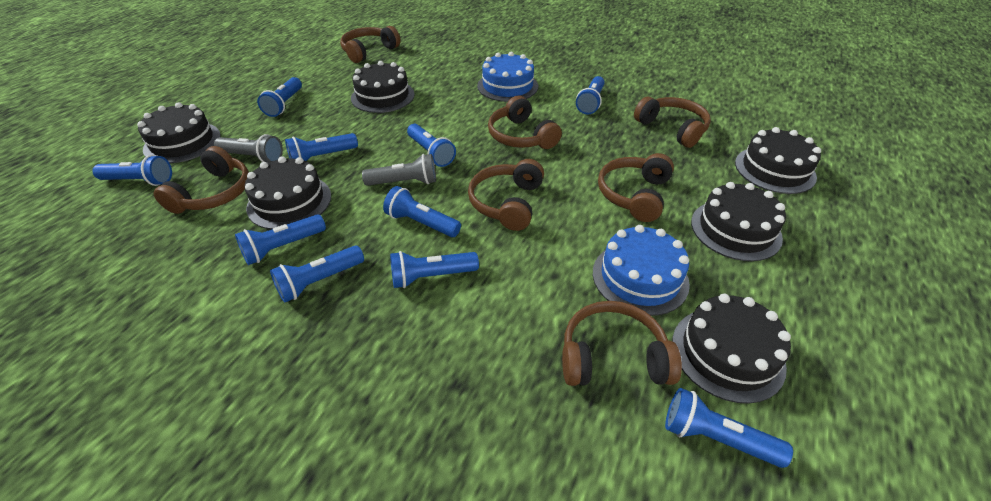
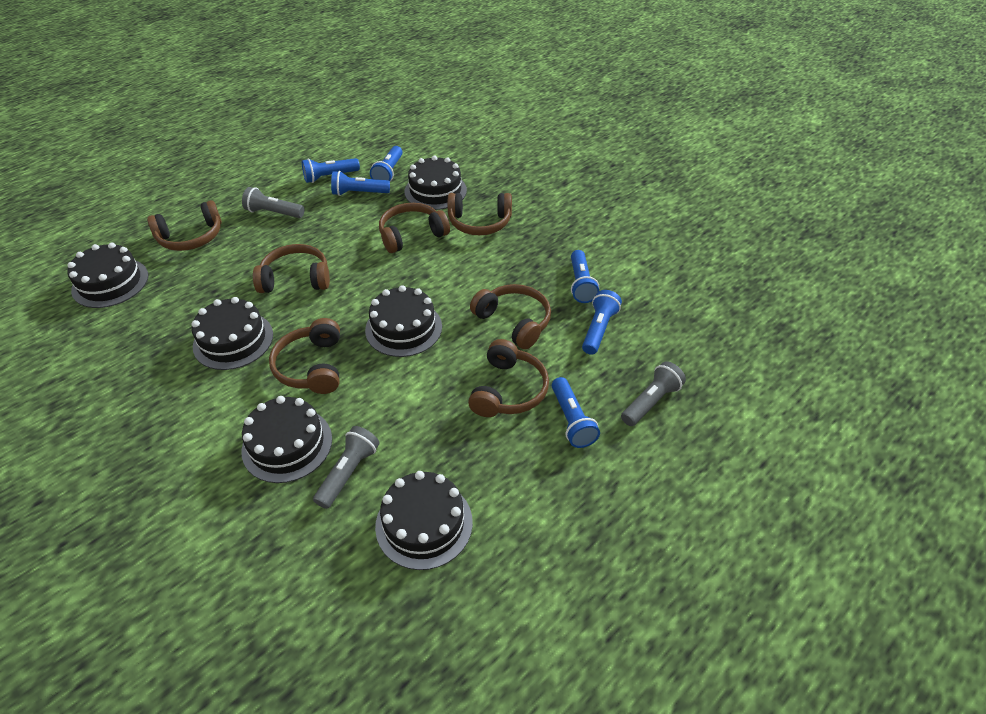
blue cake: 2 -> 0
blue flashlight: 10 -> 6
grey flashlight: 2 -> 3

